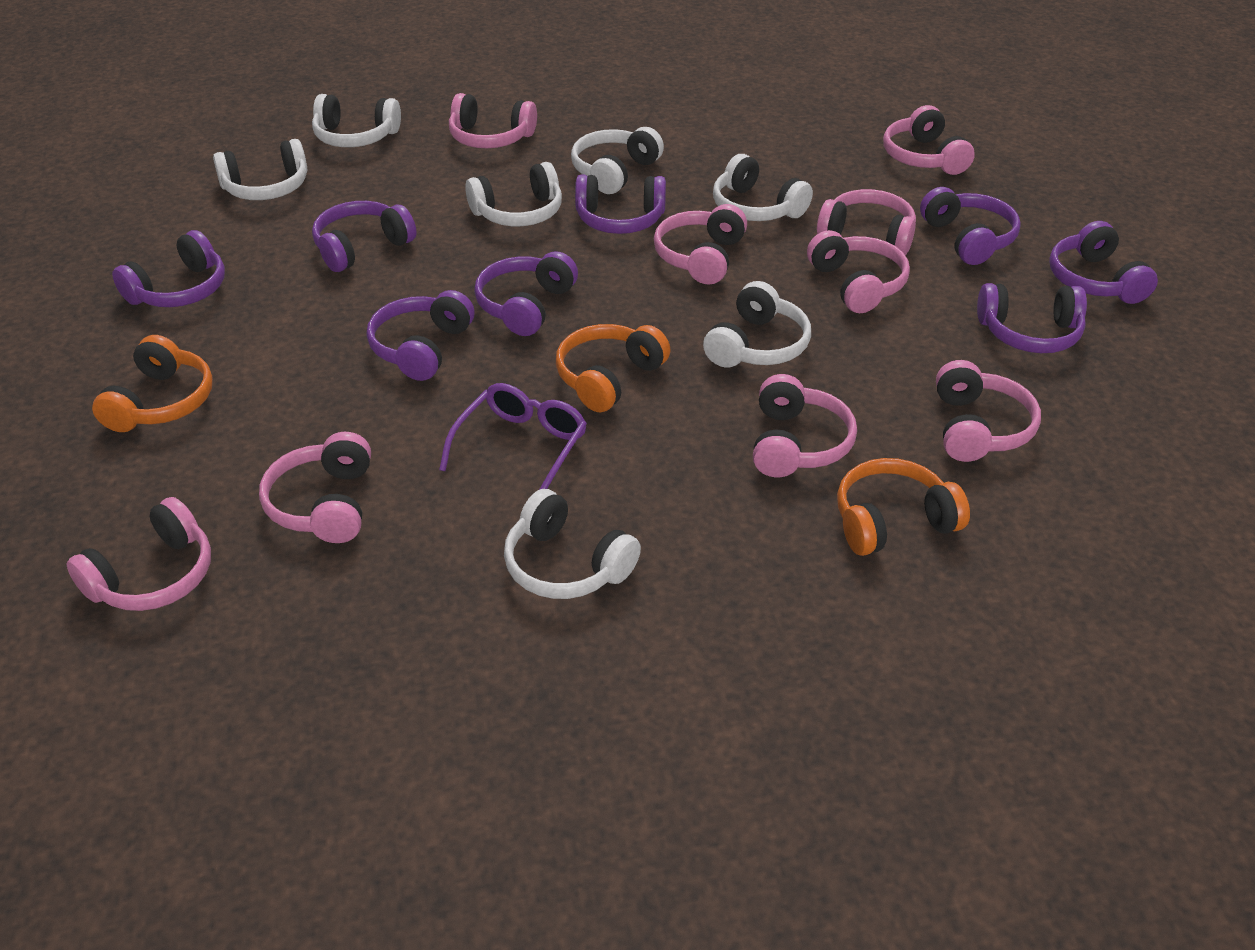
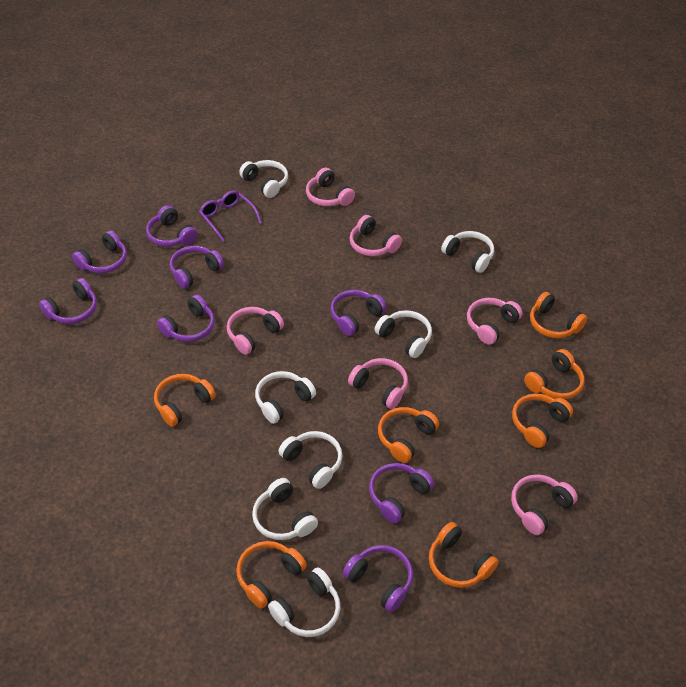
orange headphones: 3 -> 7
pink headphones: 9 -> 6

